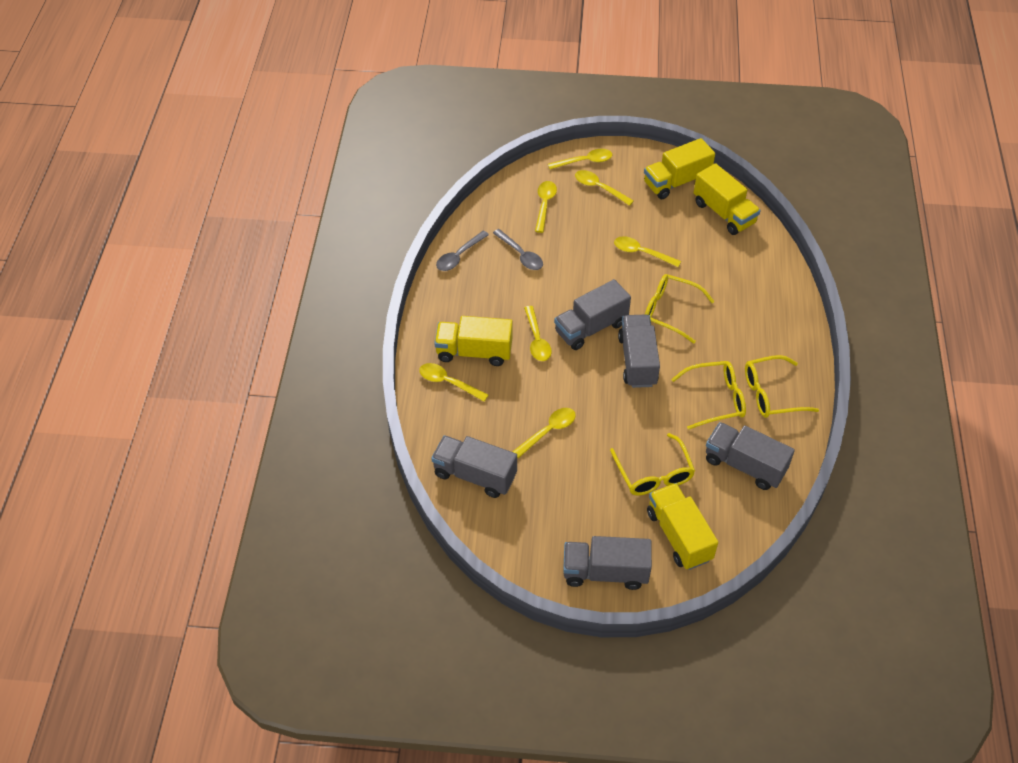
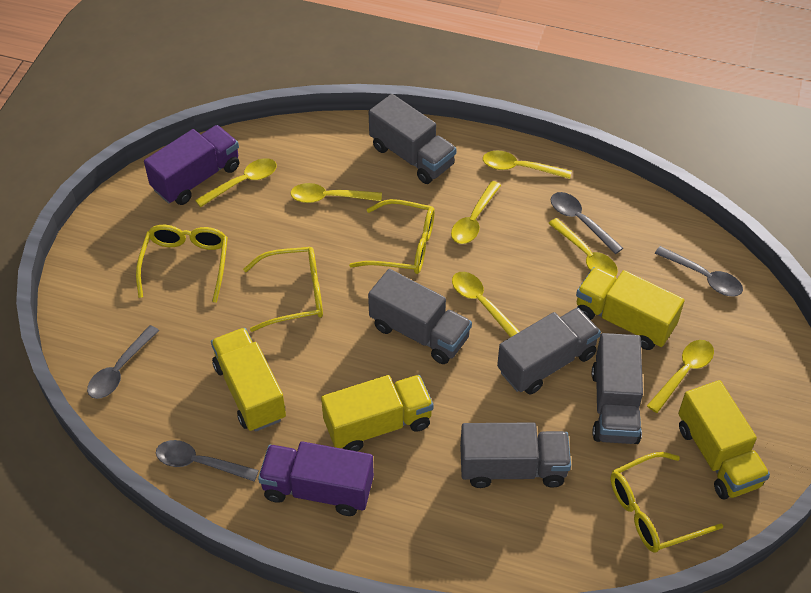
grey spoon: 2 -> 4
purple truck: 0 -> 2

